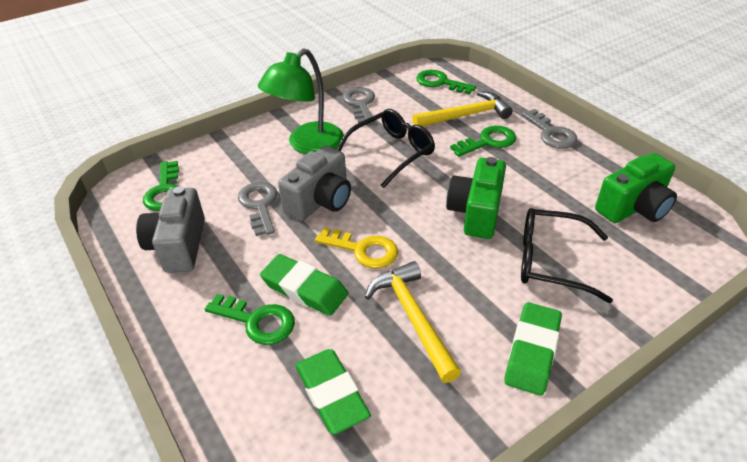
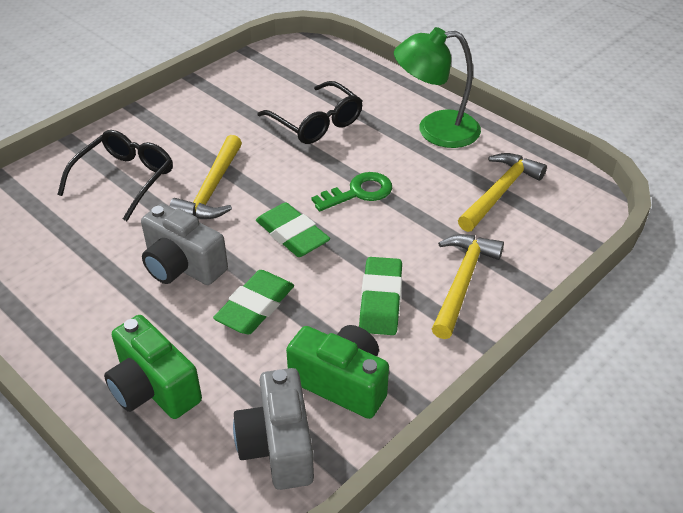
green key: 4 -> 1
grey key: 3 -> 0
yellow hammer: 2 -> 3
yellow key: 1 -> 0

